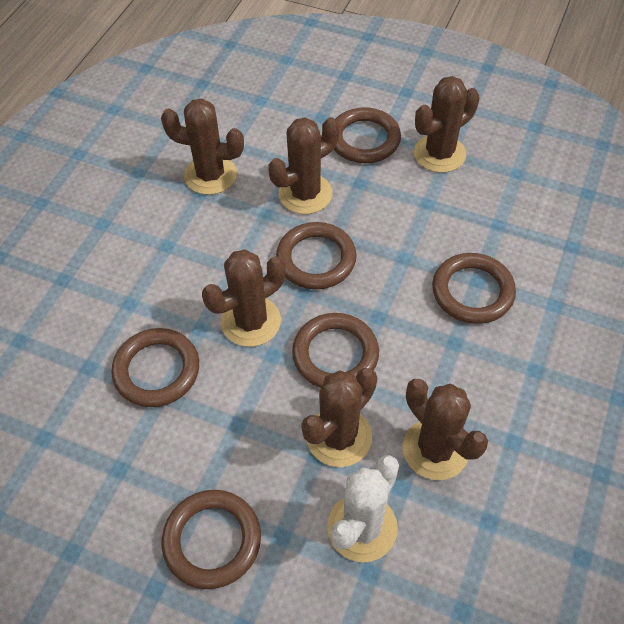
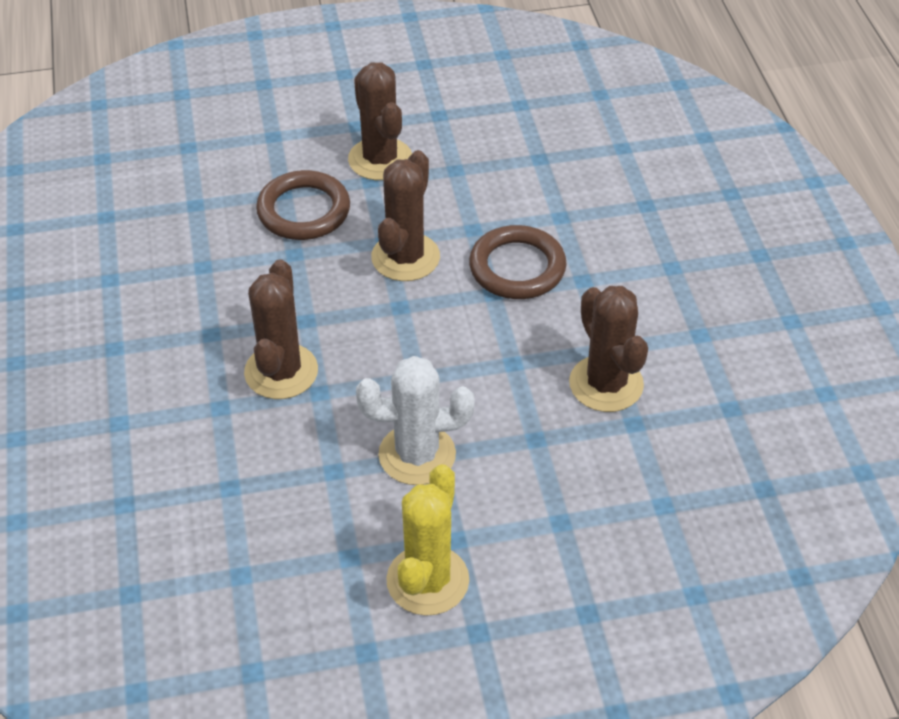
brown cactus: 6 -> 4
brown ring: 6 -> 2
yellow cactus: 0 -> 1

